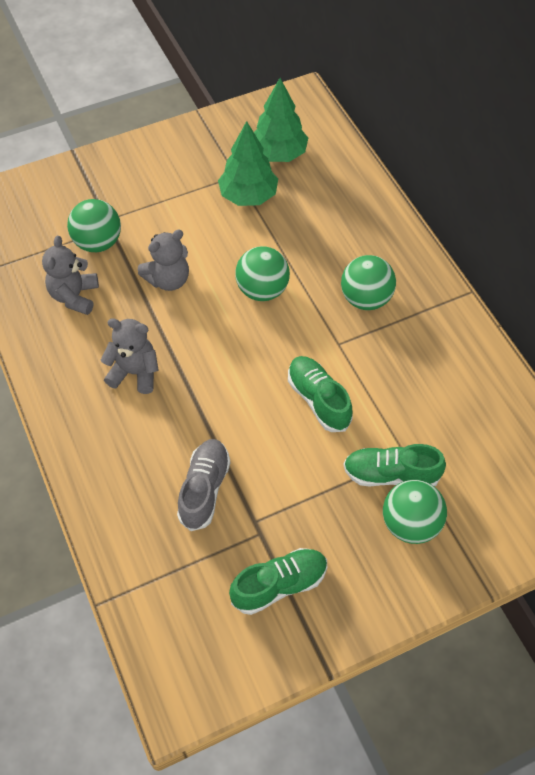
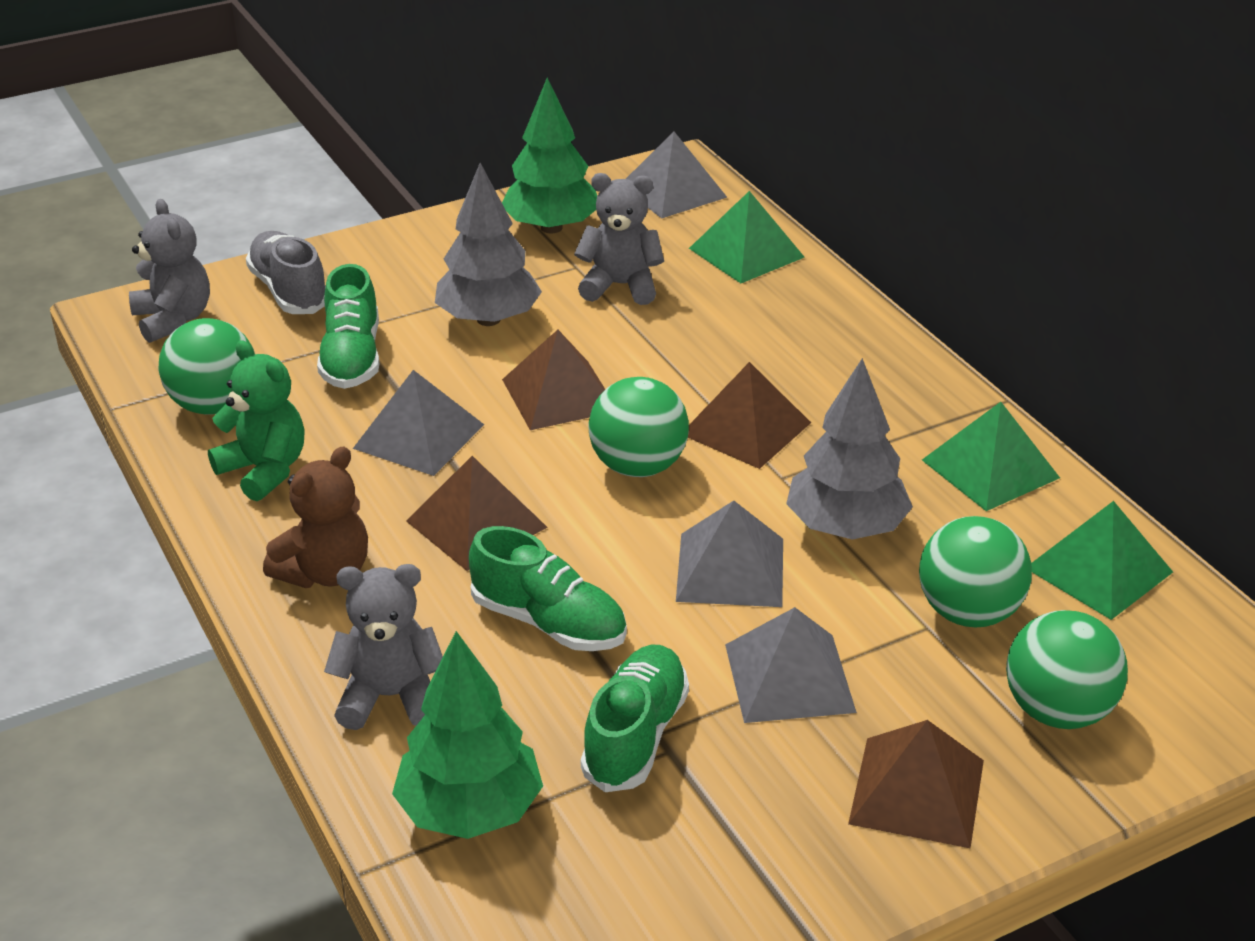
brown pyramid: 0 -> 4
brown teddy bear: 0 -> 1
green pyramid: 0 -> 3
green teddy bear: 0 -> 1
grey pyramid: 0 -> 4
grey tree: 0 -> 2

